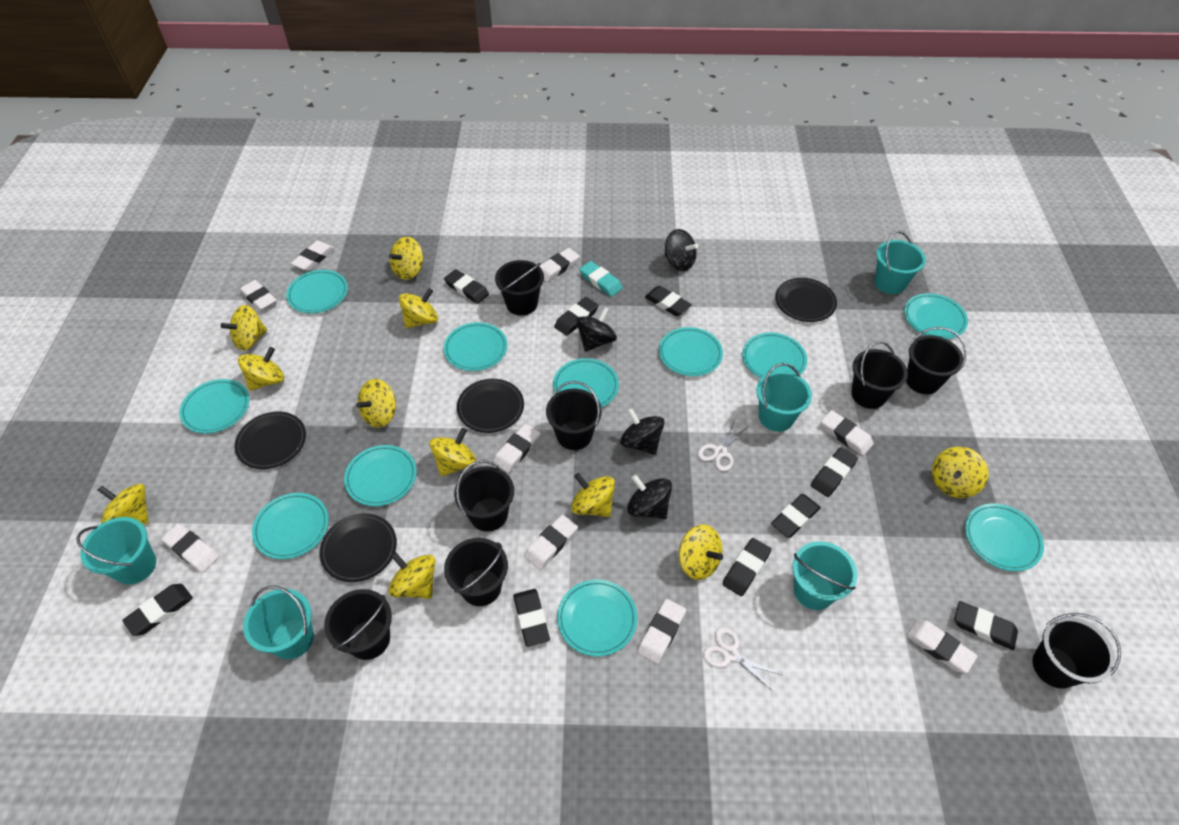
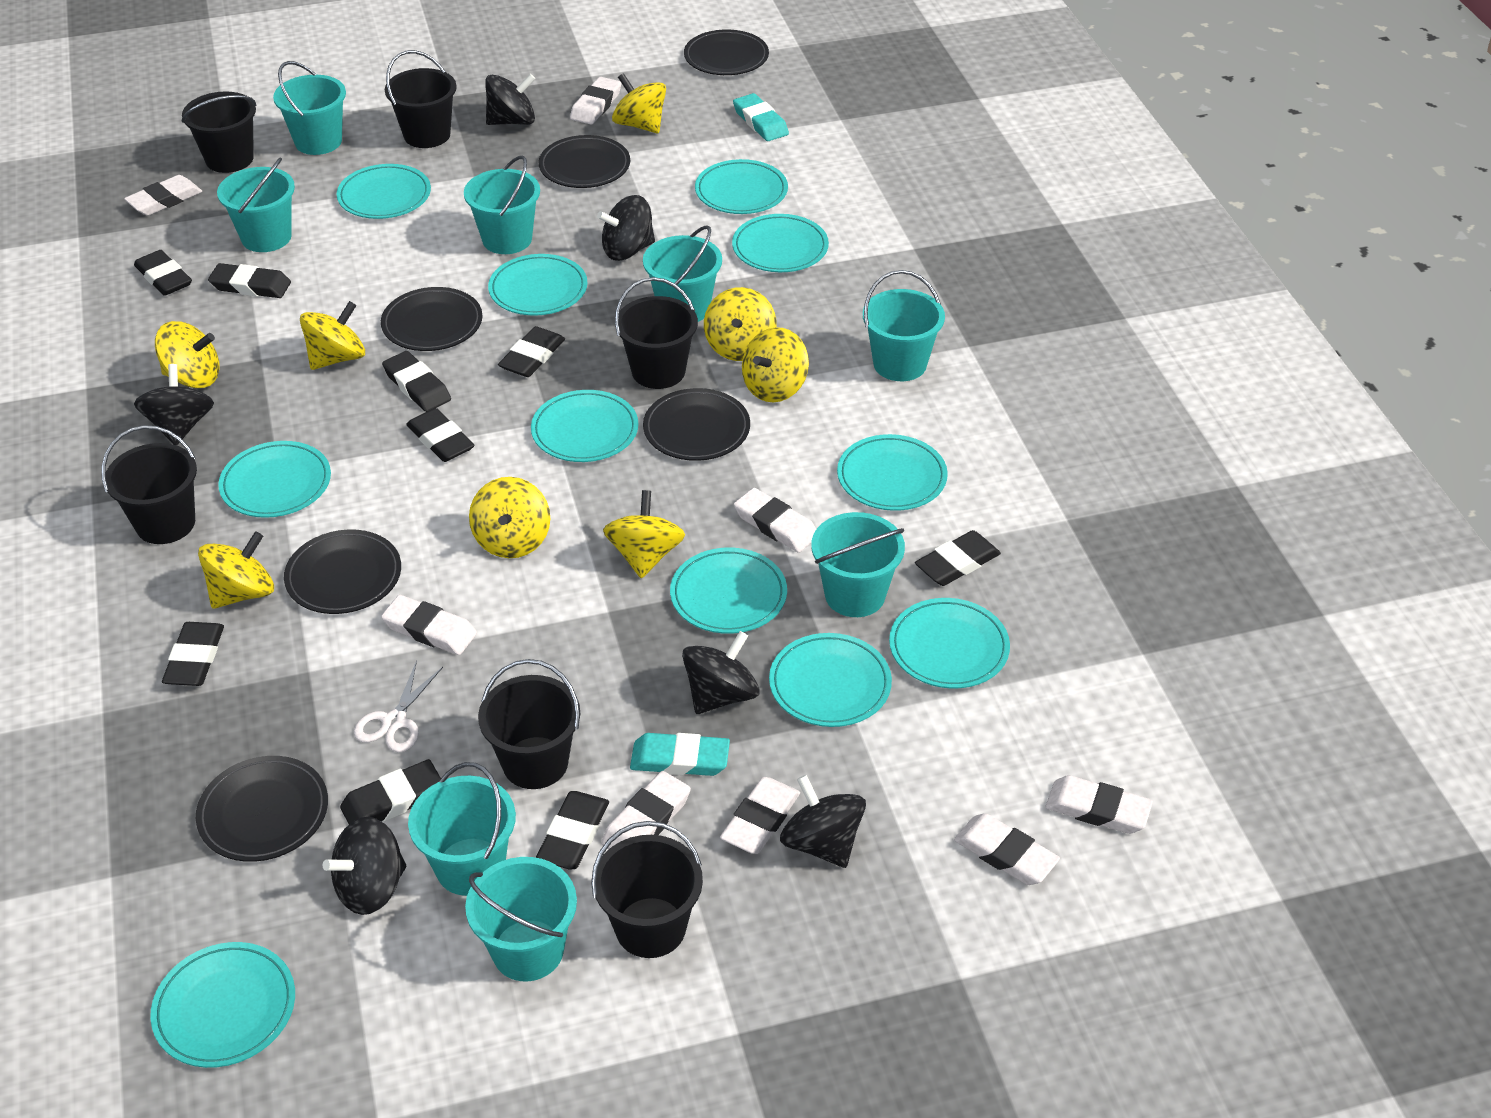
black bucket: 8 -> 6
black plate: 4 -> 6
black spinning top: 4 -> 6
turquoise bucket: 5 -> 8
turquoise eraser: 1 -> 2
white eraser: 9 -> 8
white scissors: 2 -> 1
yellow spinning top: 11 -> 8

